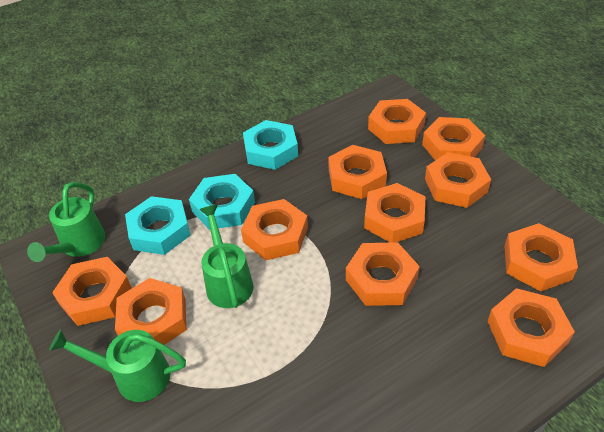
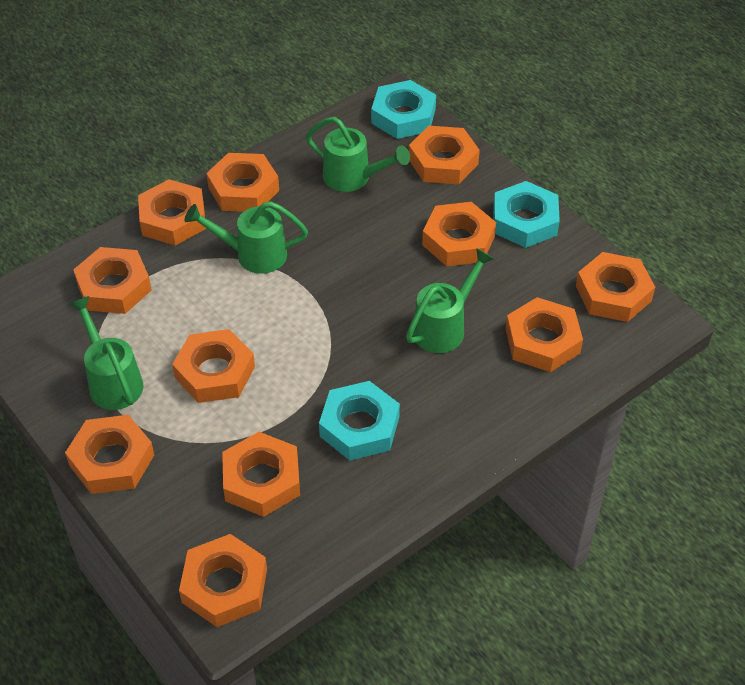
green watering can: 3 -> 4

